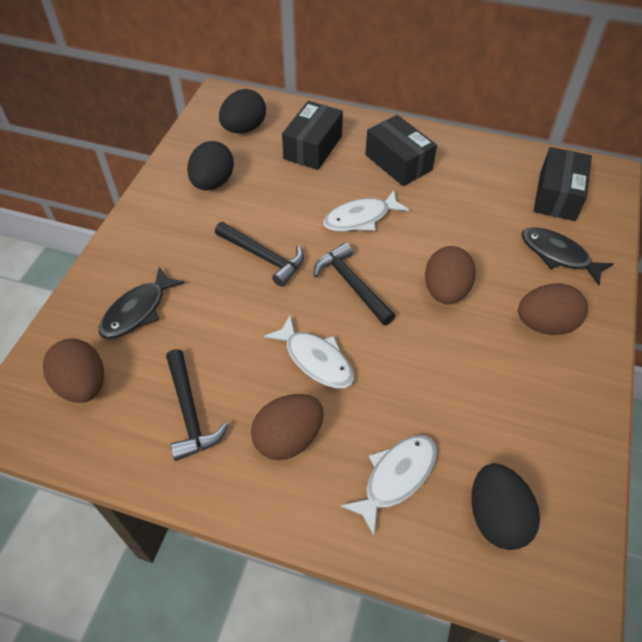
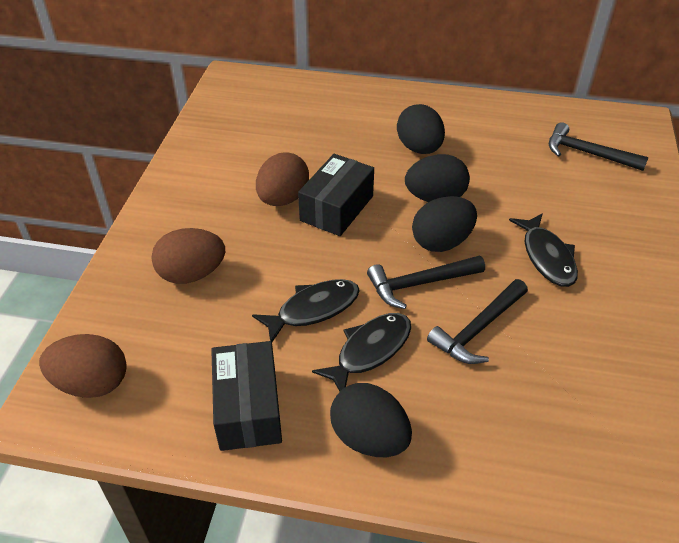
black box: 3 -> 2
black egg: 3 -> 4
black fish: 2 -> 3
brown egg: 4 -> 3
white fish: 3 -> 0

